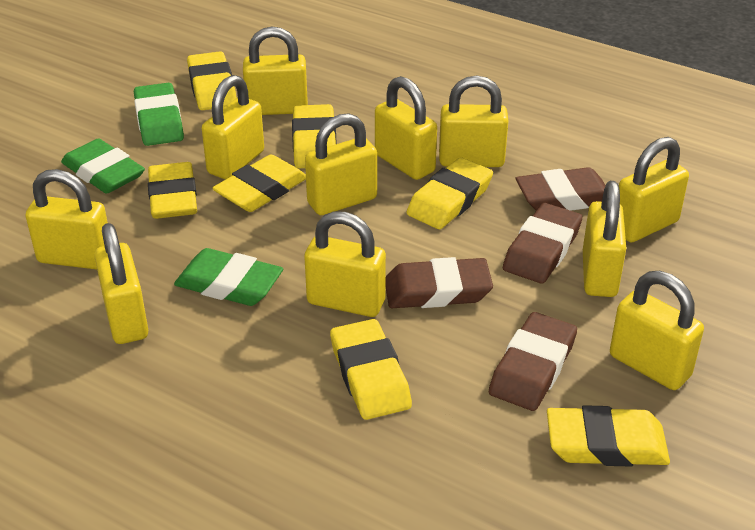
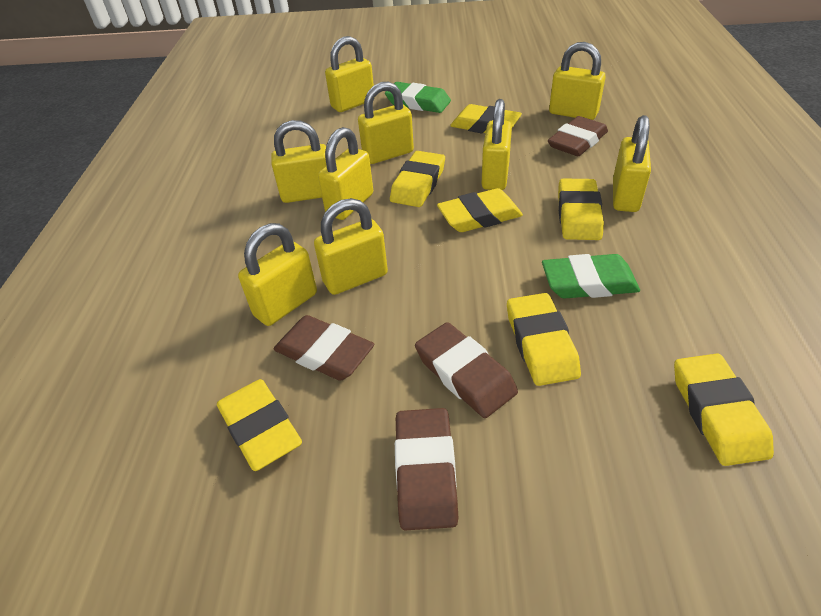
green eraser: 3 -> 2
yellow padlock: 11 -> 9

